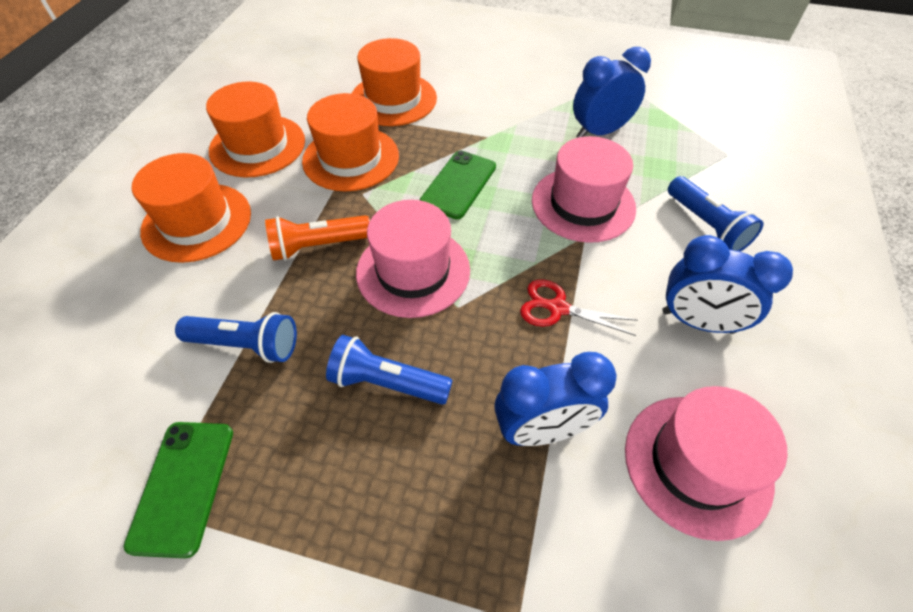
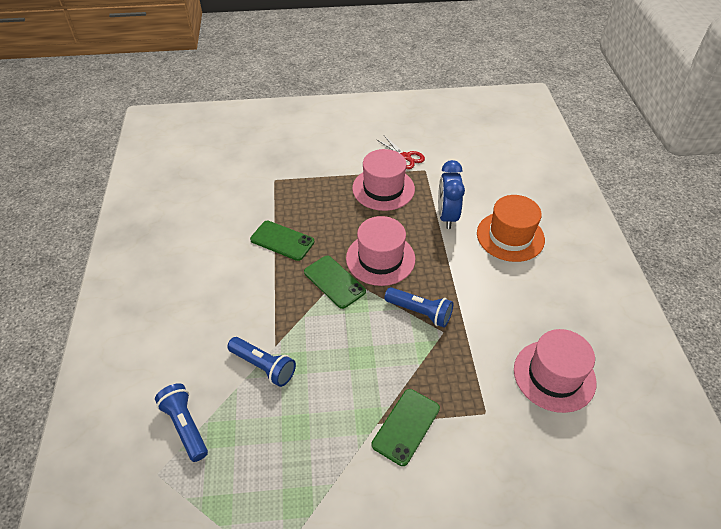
blue clock: 3 -> 1
green phone: 2 -> 3
orange flashlight: 1 -> 0
orange hat: 4 -> 1

